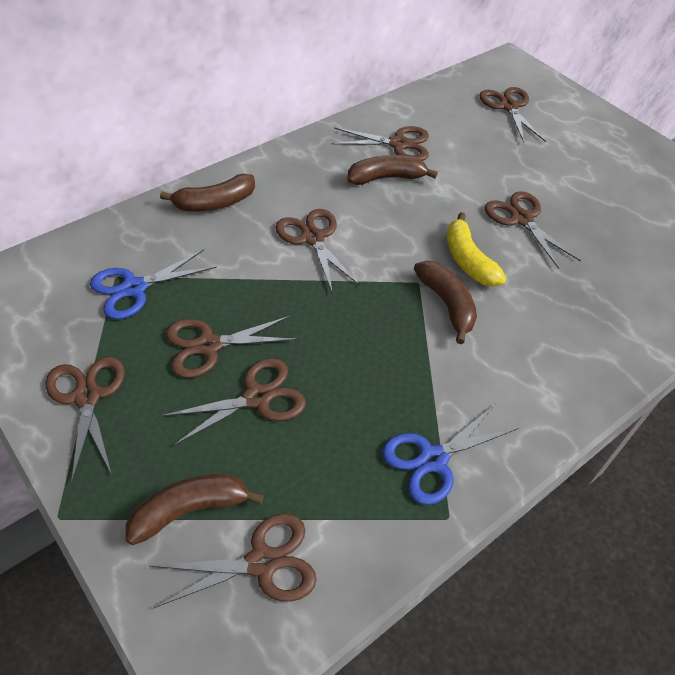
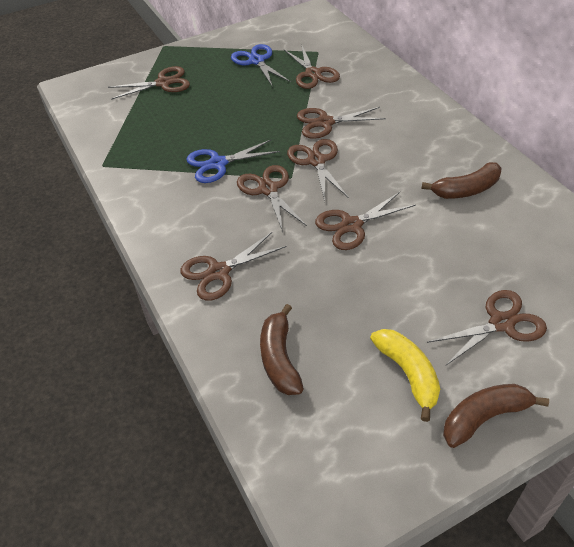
brown banana: 4 -> 3

